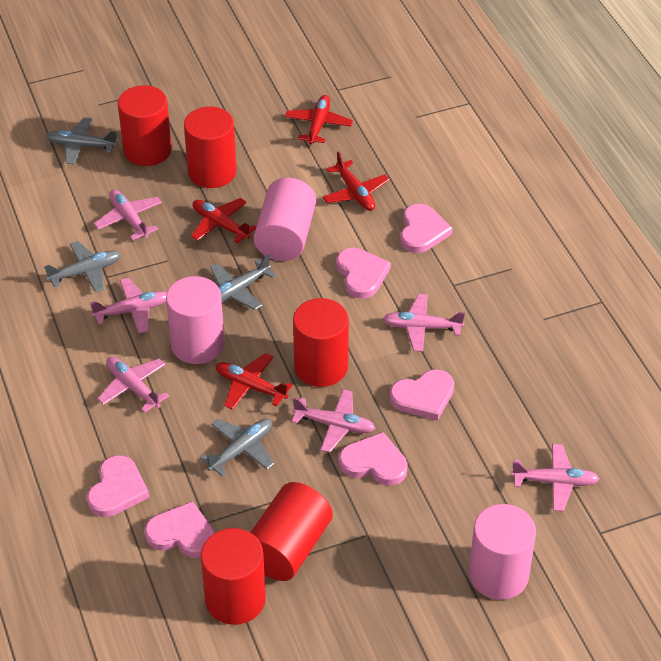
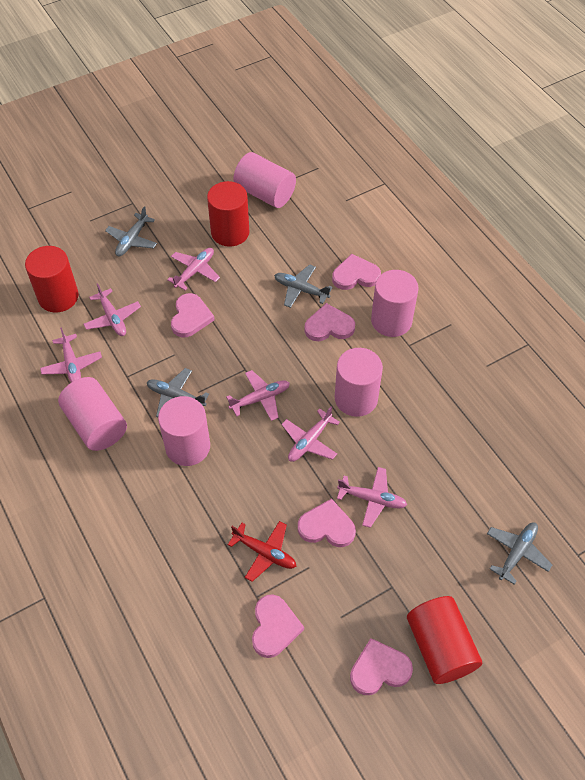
pink cylinder: 3 -> 5
red cylinder: 5 -> 3
red plane: 4 -> 1

